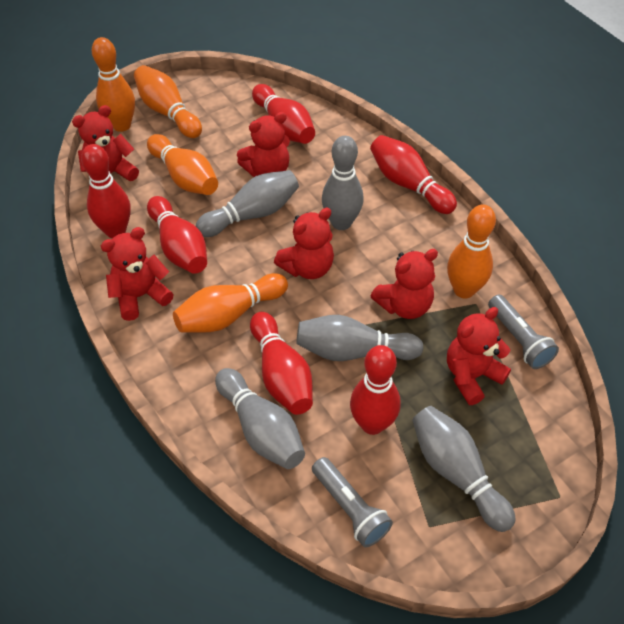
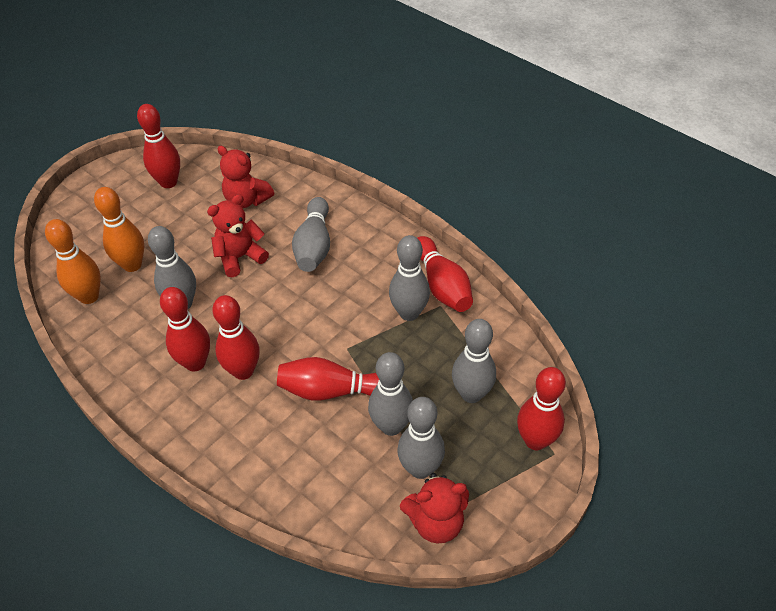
grey bowling pin: 5 -> 6
grey flashlight: 2 -> 0
orange bowling pin: 5 -> 2
red teddy bear: 6 -> 3

